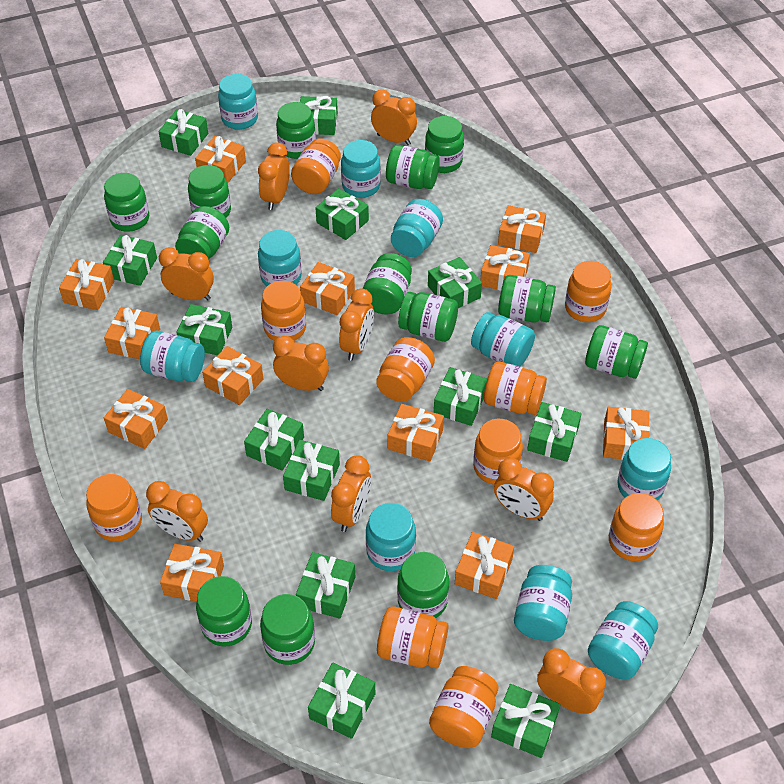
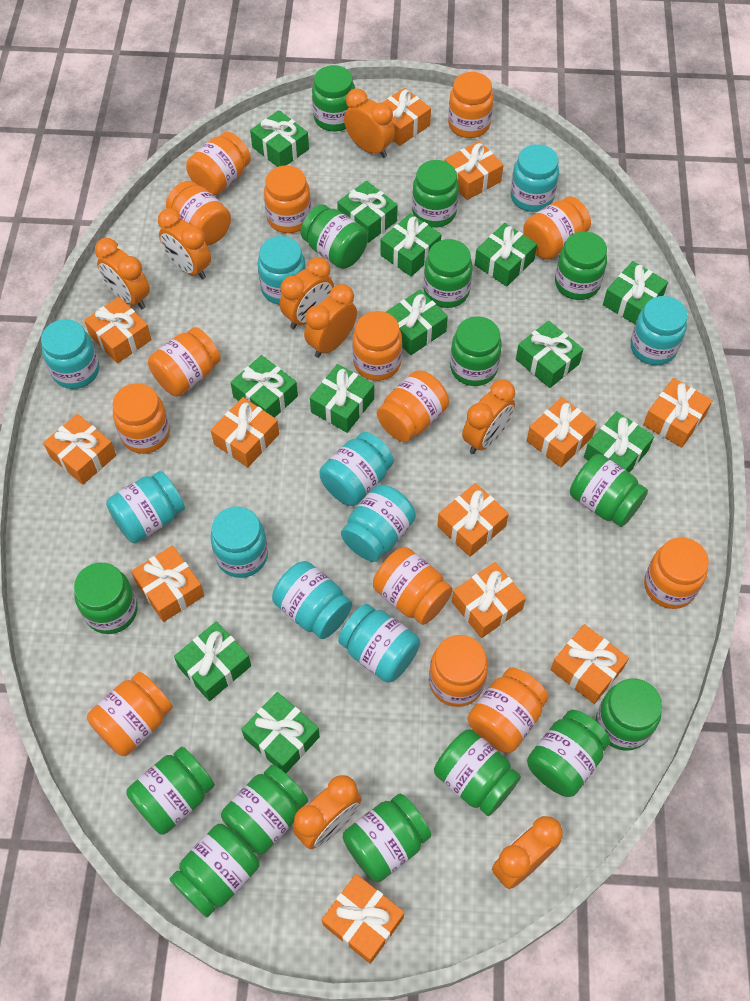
green gift: 13 -> 12
green jar: 13 -> 15
orange clock: 9 -> 8
orange jar: 10 -> 14

